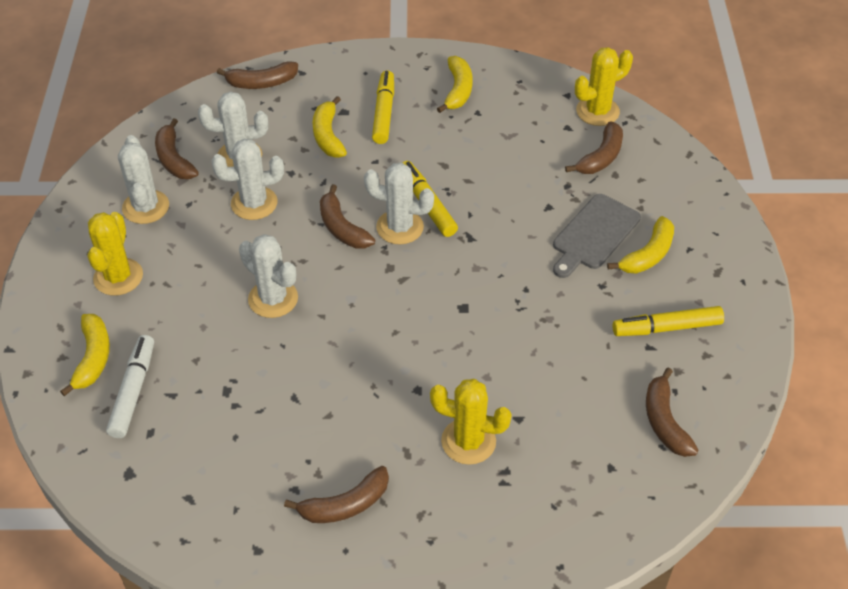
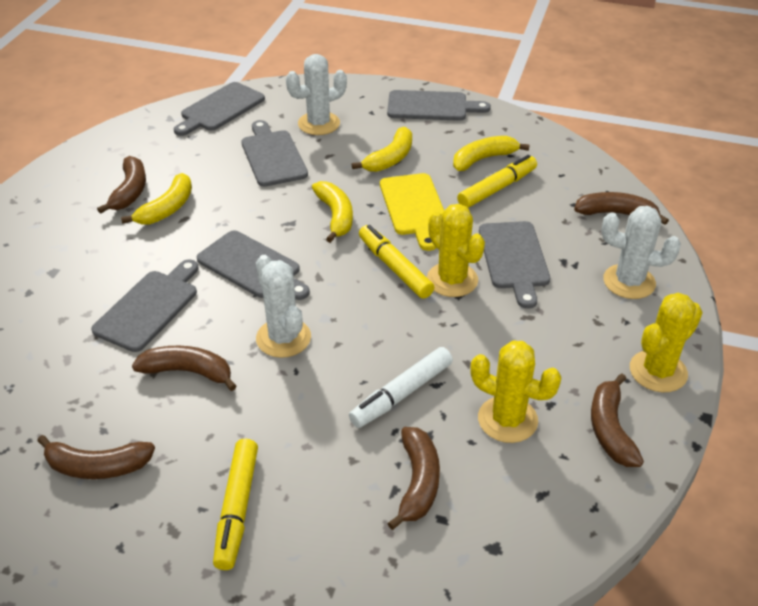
grey cutting board: 1 -> 6
white cactus: 5 -> 3
yellow cutting board: 0 -> 1

